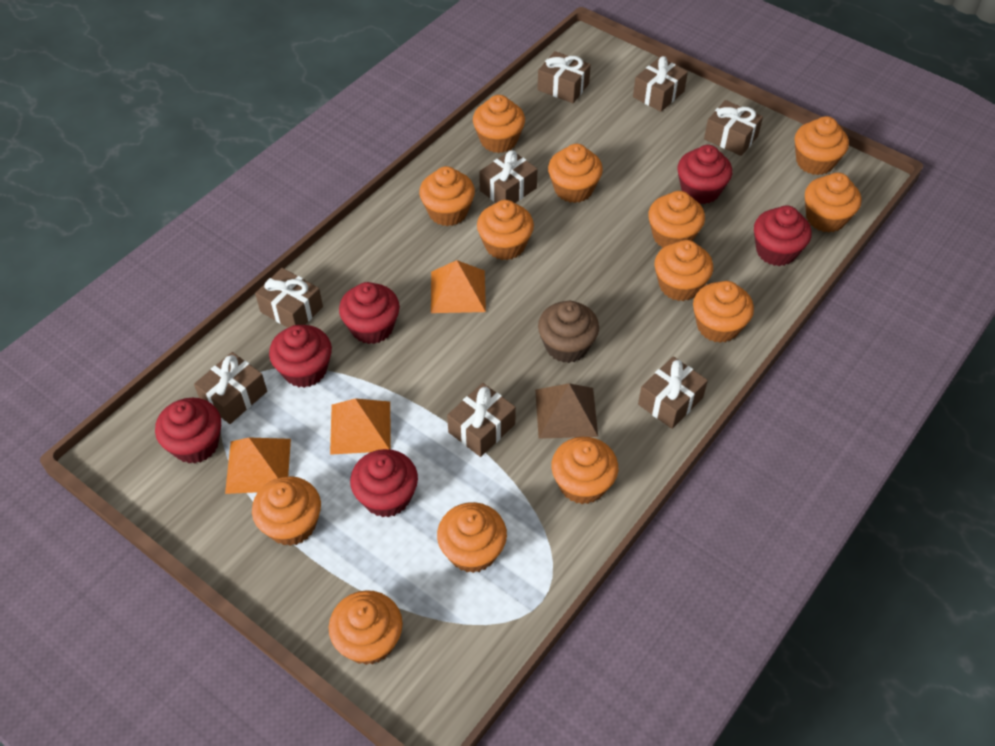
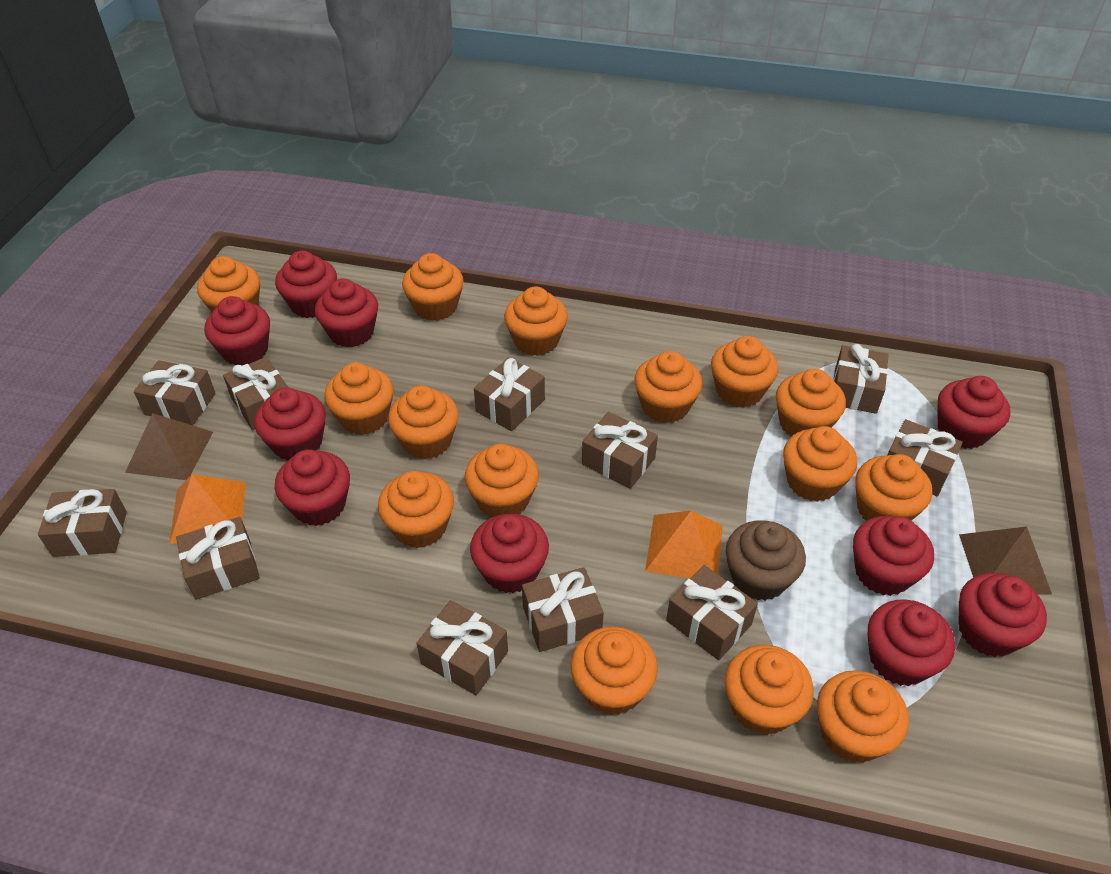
brown gift: 8 -> 11
brown pyramid: 1 -> 2
orange cupcake: 13 -> 15
orange pyramid: 3 -> 2
red cupcake: 6 -> 10

